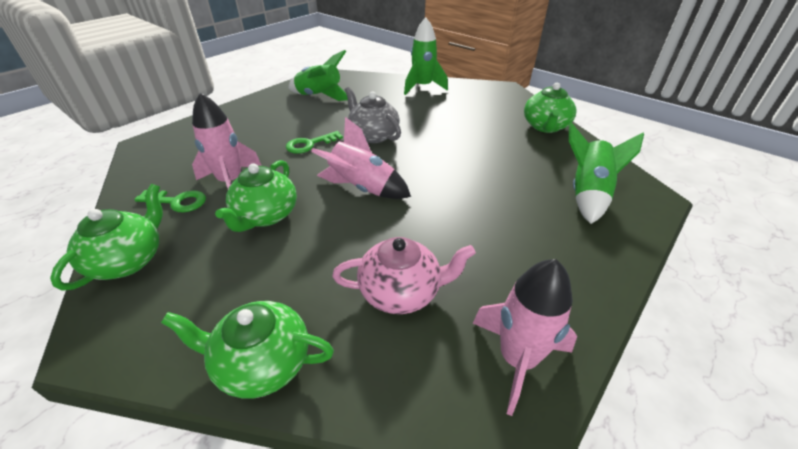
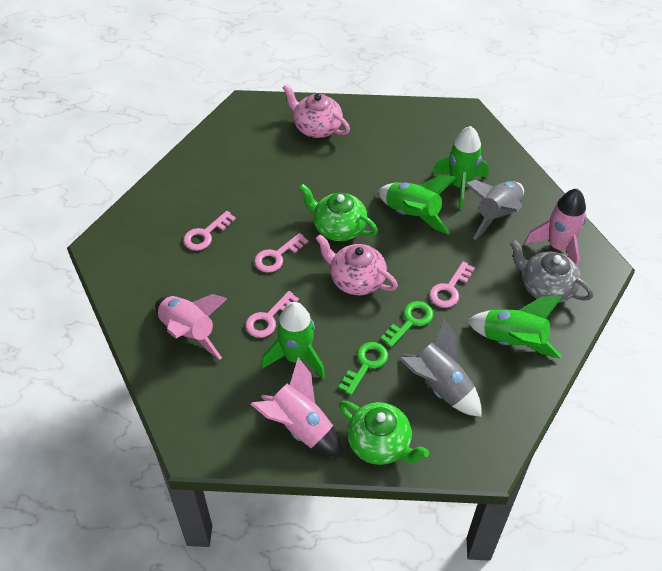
green rocket: 3 -> 4
green teapot: 4 -> 2
grey rocket: 0 -> 2
pink key: 0 -> 4
pink teapot: 1 -> 2

